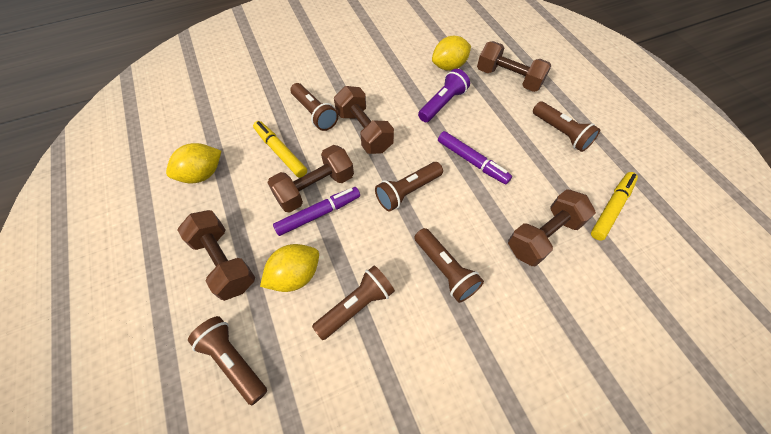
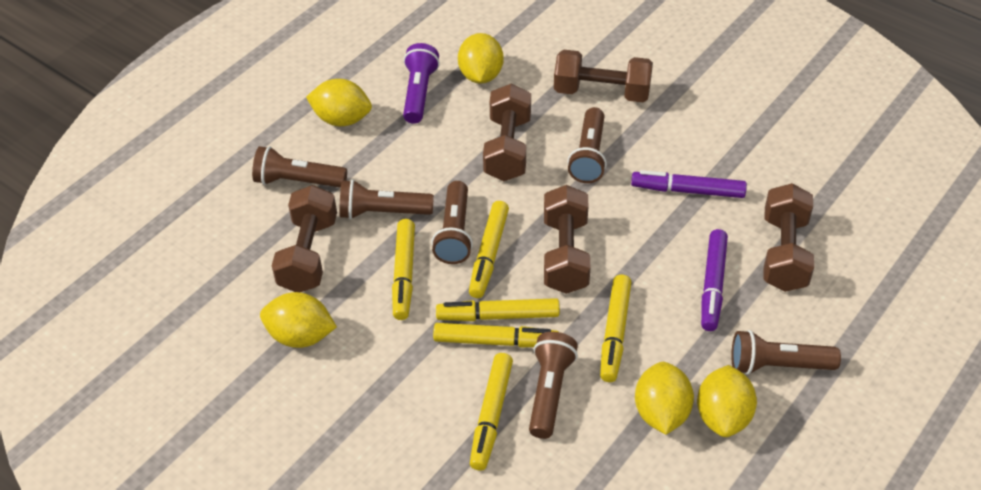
yellow lemon: 3 -> 5
yellow marker: 2 -> 6

